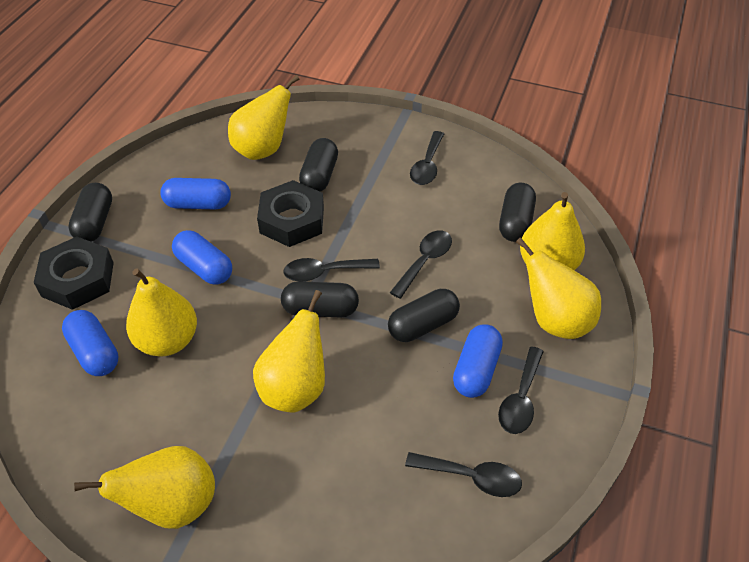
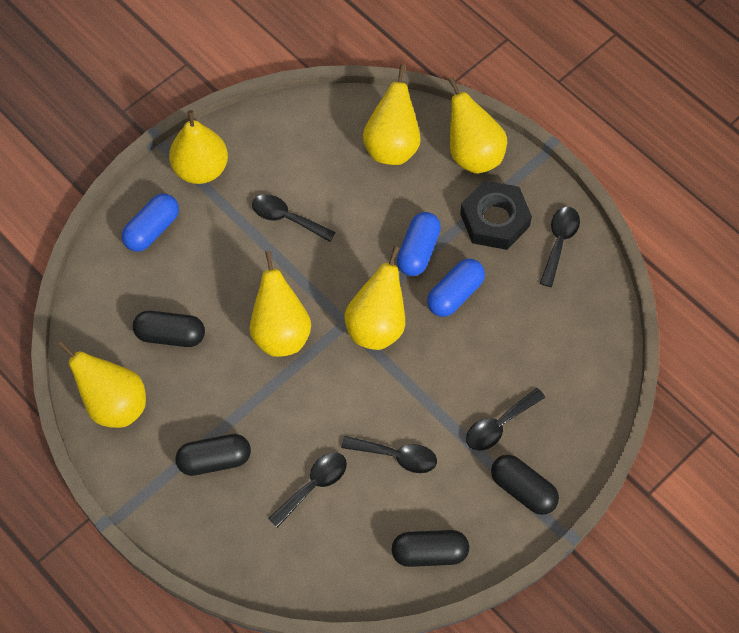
black capsule: 5 -> 4
black nut: 2 -> 1
blue capsule: 4 -> 3

